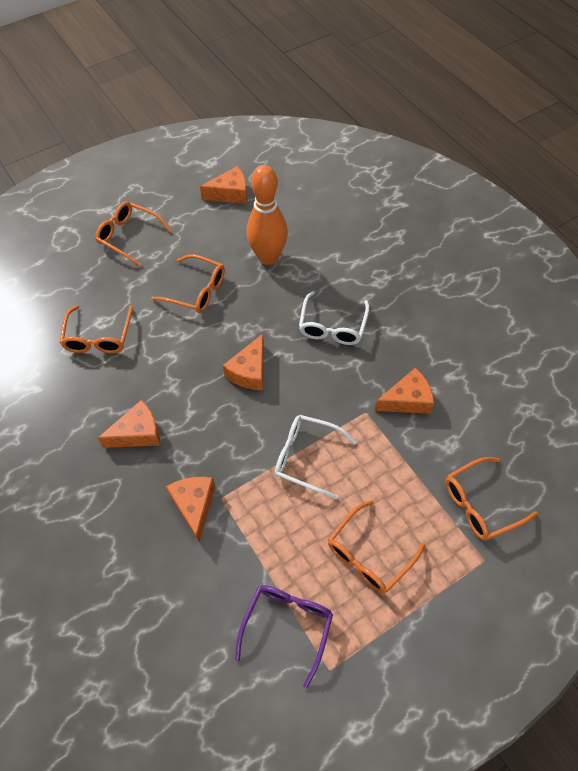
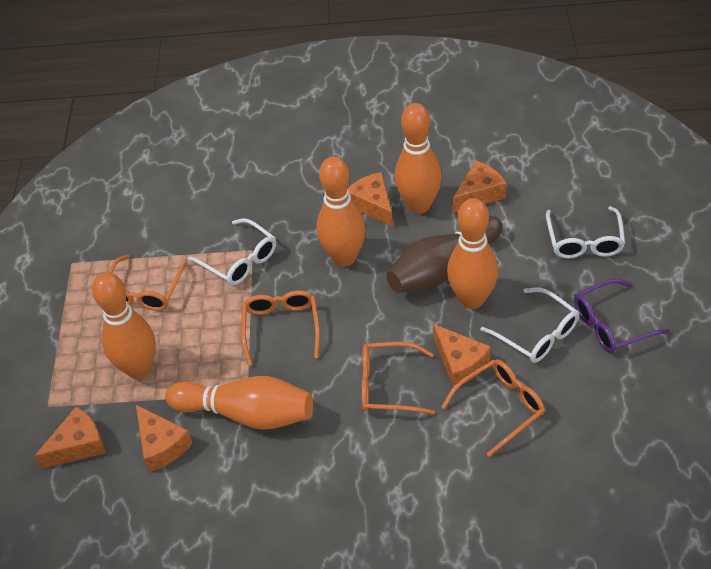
brown bowling pin: 0 -> 1
orange bowling pin: 1 -> 5
orange glasses: 5 -> 4
white glasses: 2 -> 3

